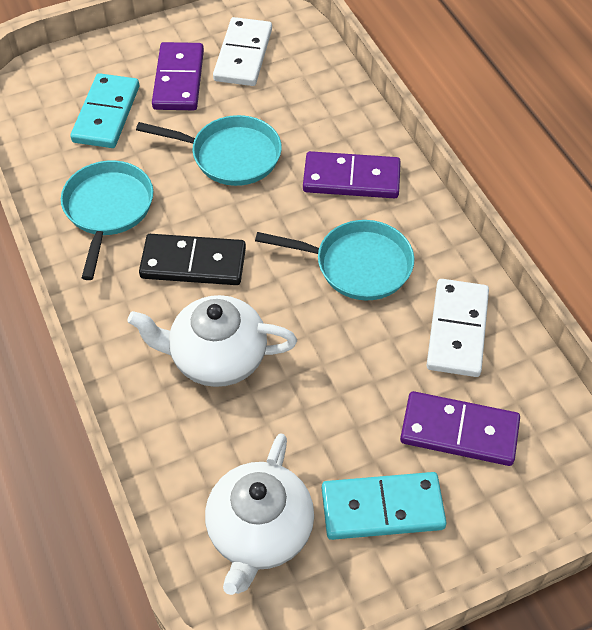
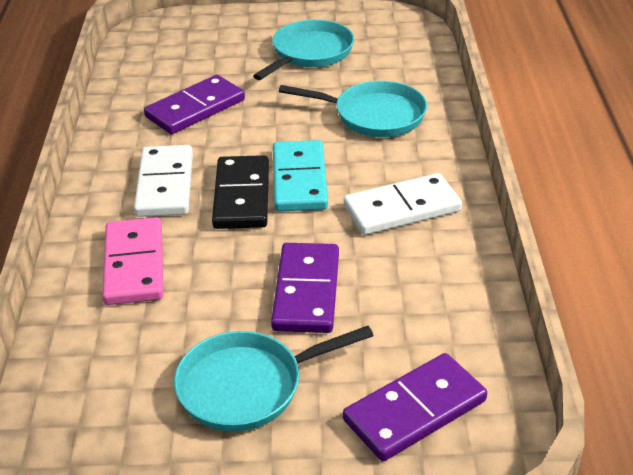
pink domino: 0 -> 1
turquoise domino: 2 -> 1
white teapot: 2 -> 0

